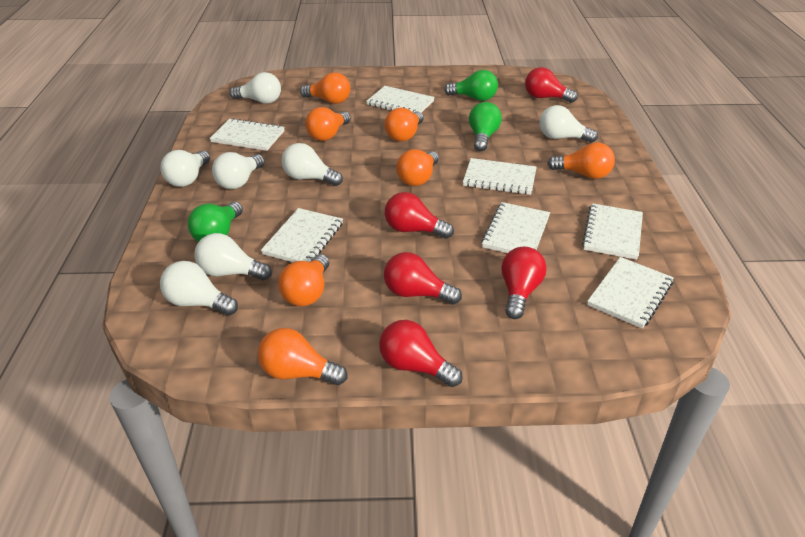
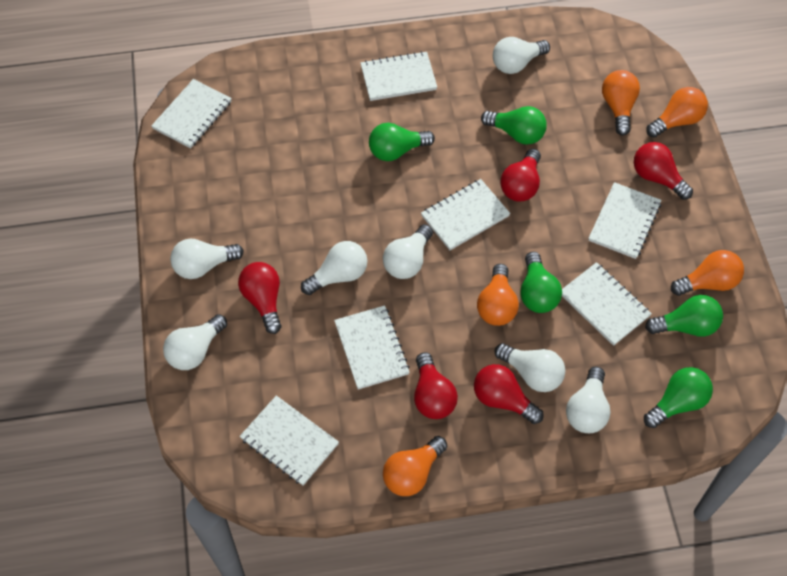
green light bulb: 3 -> 5
orange light bulb: 7 -> 5

